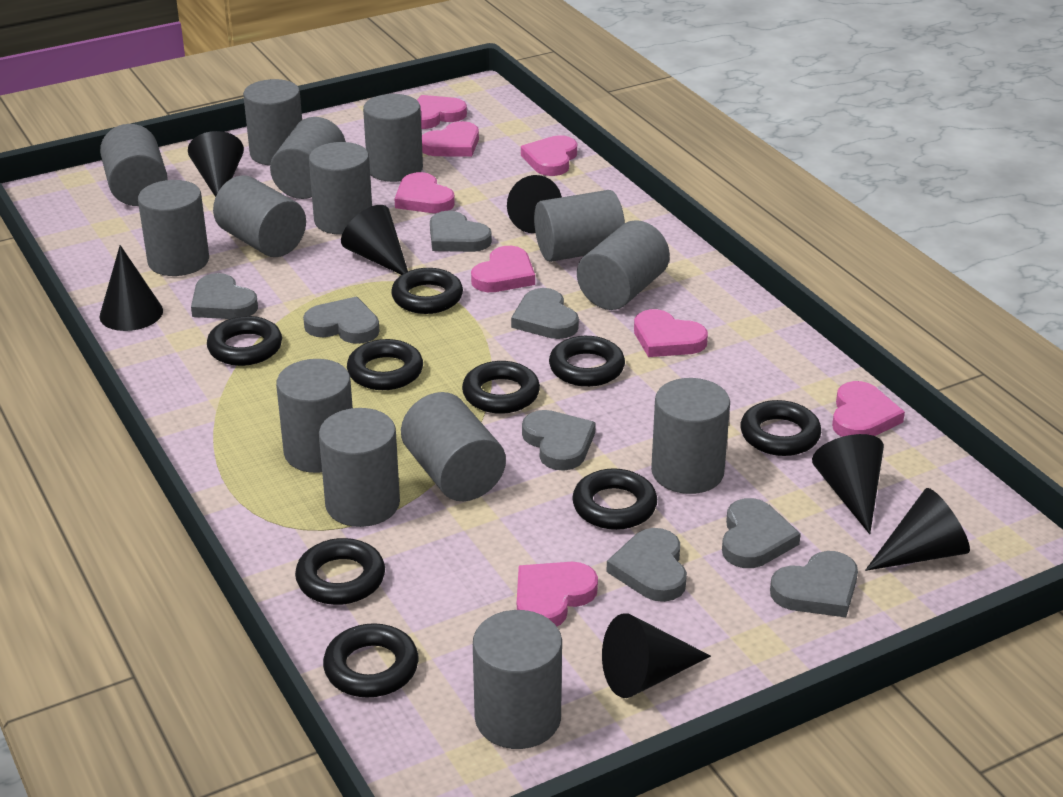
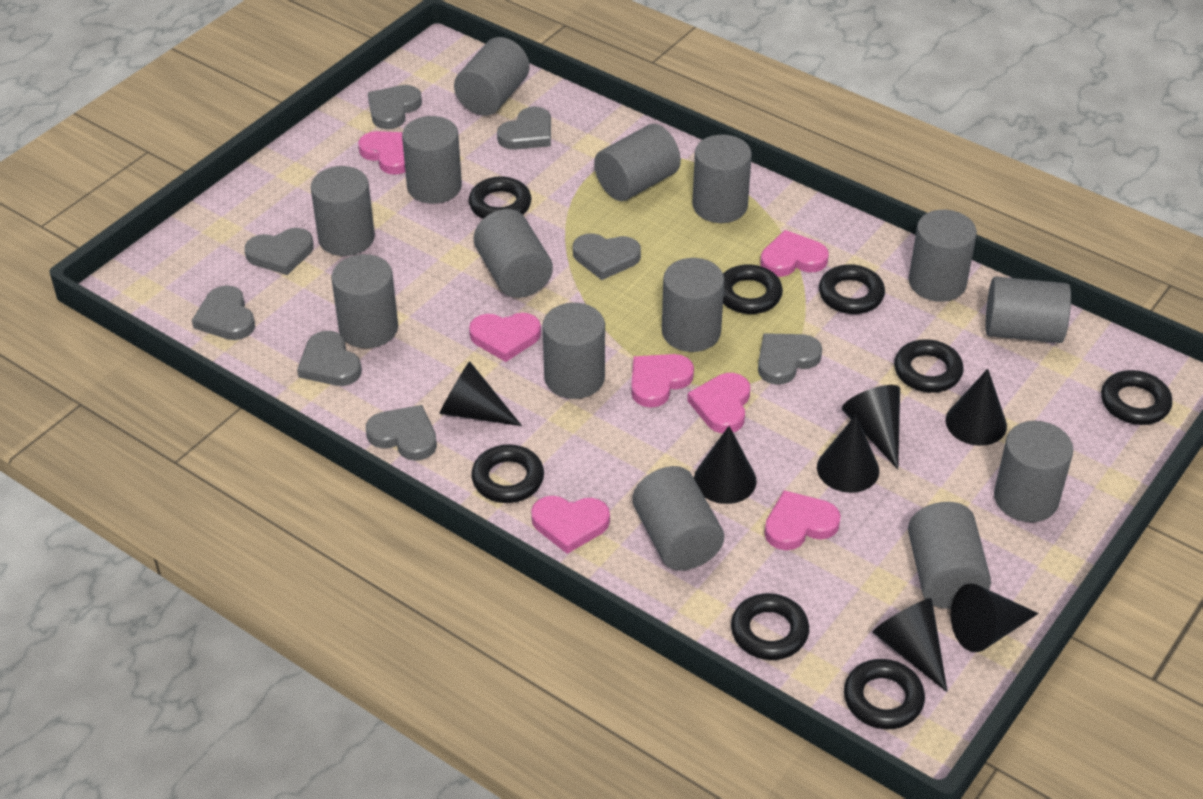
black ring: 9 -> 8
pink heart: 8 -> 7

